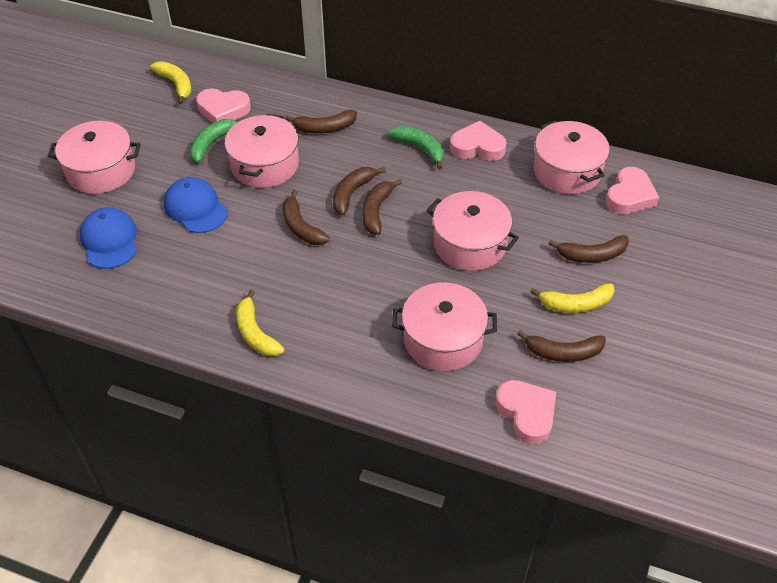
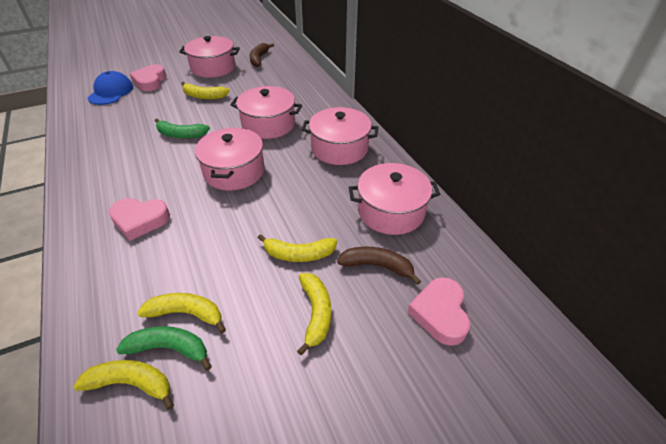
blue cap: 2 -> 1
brown banana: 6 -> 2
pink heart: 4 -> 3
yellow banana: 3 -> 5

